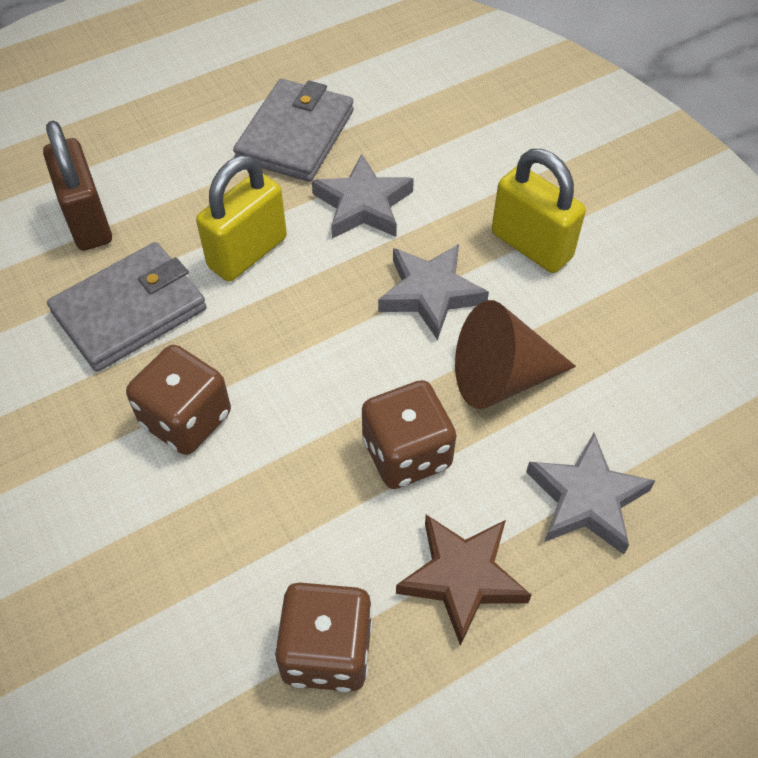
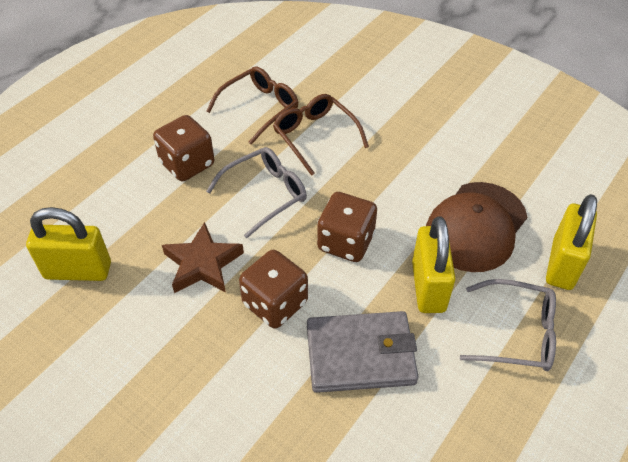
brown cap: 0 -> 1
brown cone: 1 -> 0
brown glasses: 0 -> 2
brown padlock: 1 -> 0
grey glasses: 0 -> 2
grey star: 3 -> 0
grey wallet: 2 -> 1
yellow padlock: 2 -> 3

